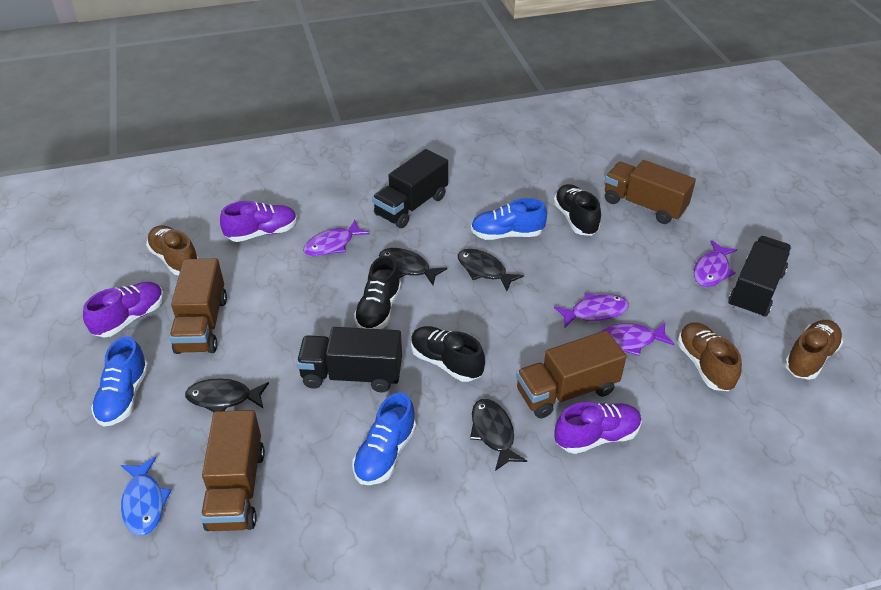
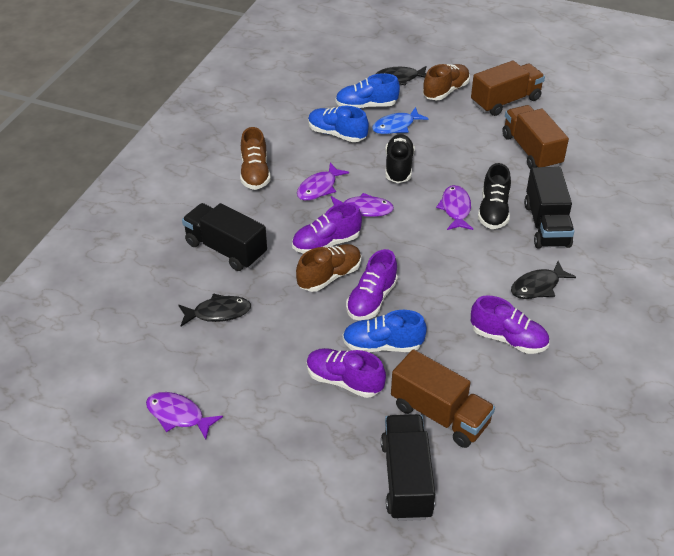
black fish: 4 -> 3
black shoe: 3 -> 2
brown truck: 4 -> 3
purple shoe: 3 -> 4

